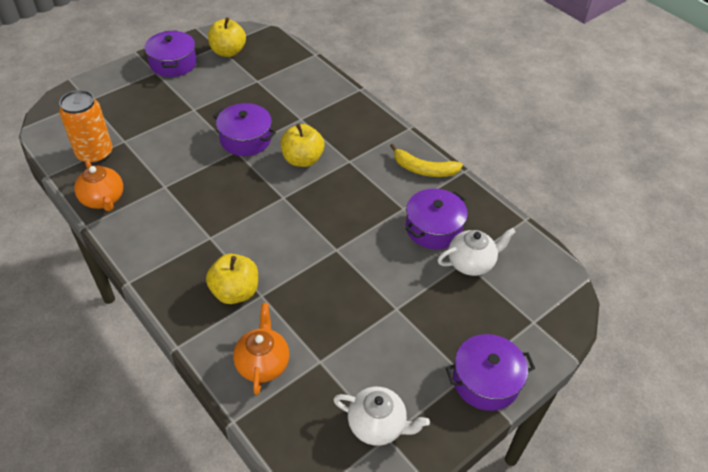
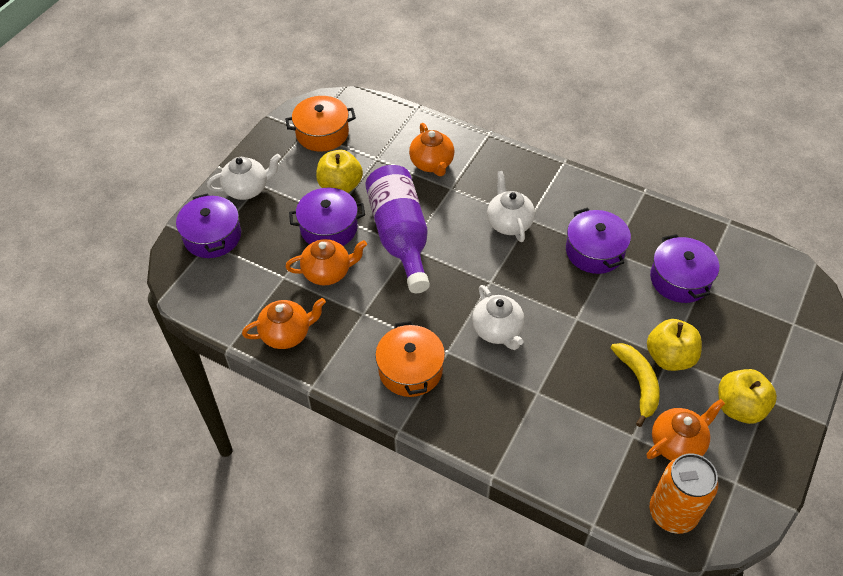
orange pot: 0 -> 2
orange teapot: 2 -> 4
purple bottle: 0 -> 1
white teapot: 2 -> 3

